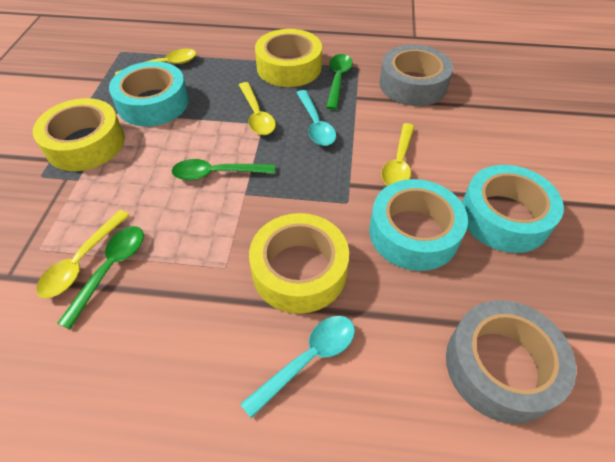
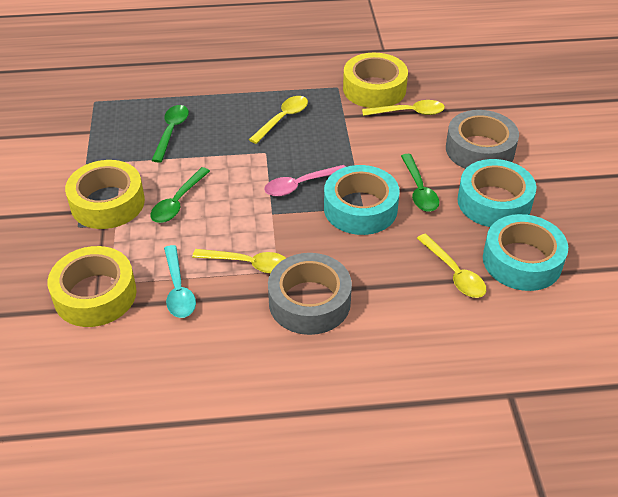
pink spoon: 0 -> 1
turquoise spoon: 2 -> 1

